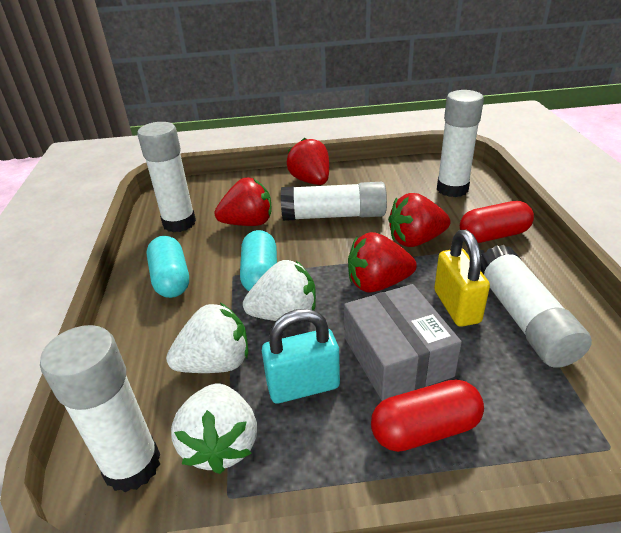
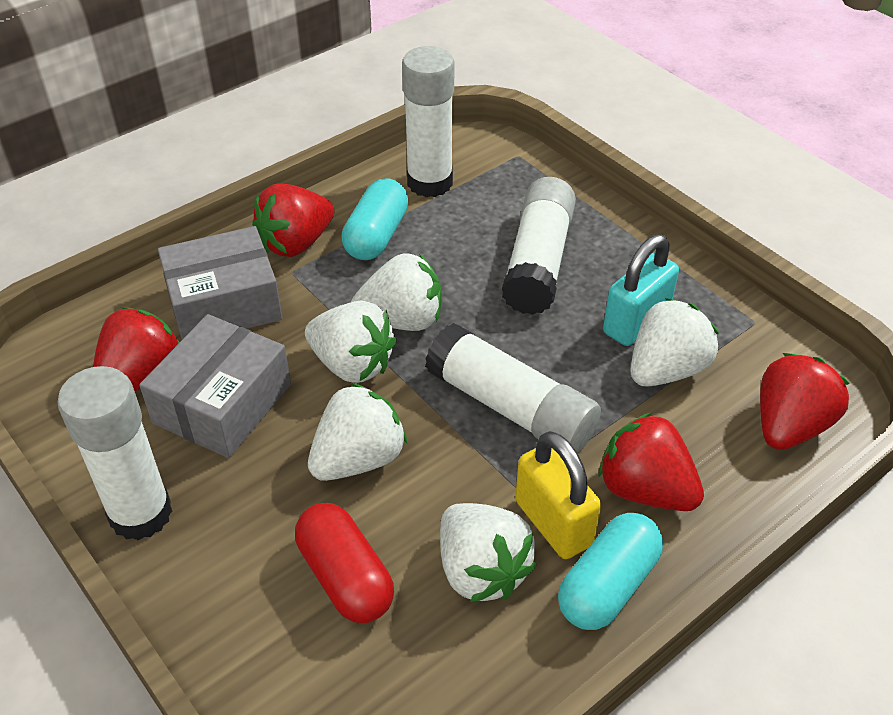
grey box: 1 -> 2
red capsule: 2 -> 1
white glue stick: 5 -> 4
white strawberry: 3 -> 5

